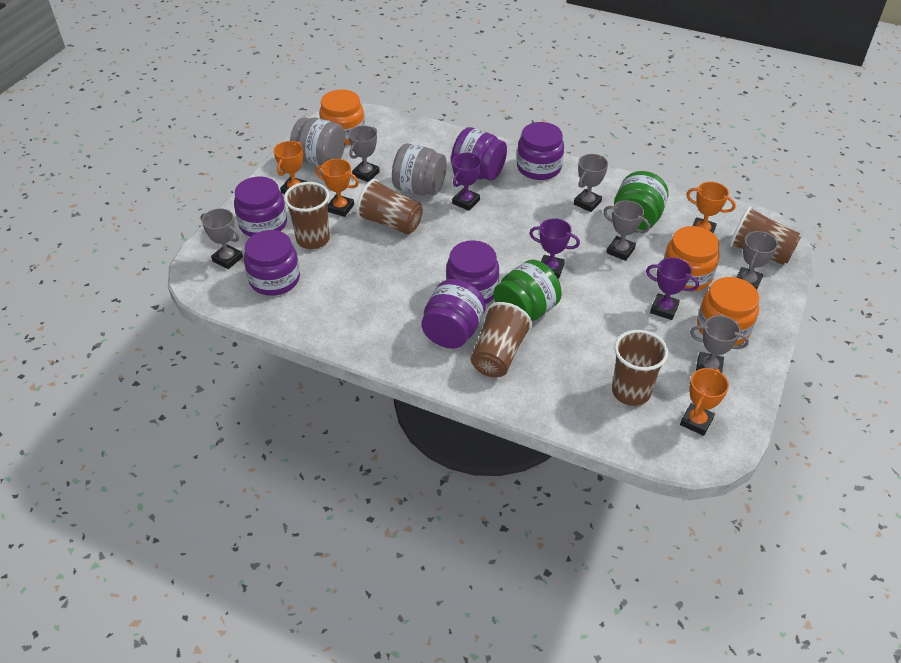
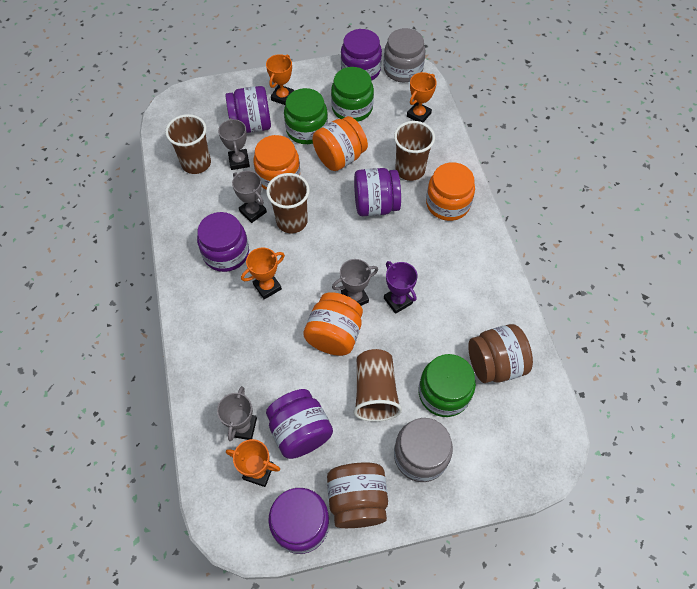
brown cup: 5 -> 4
brown jar: 0 -> 2
green jar: 2 -> 3
grey trophy: 6 -> 4
orange jar: 3 -> 4
purple trophy: 3 -> 1

